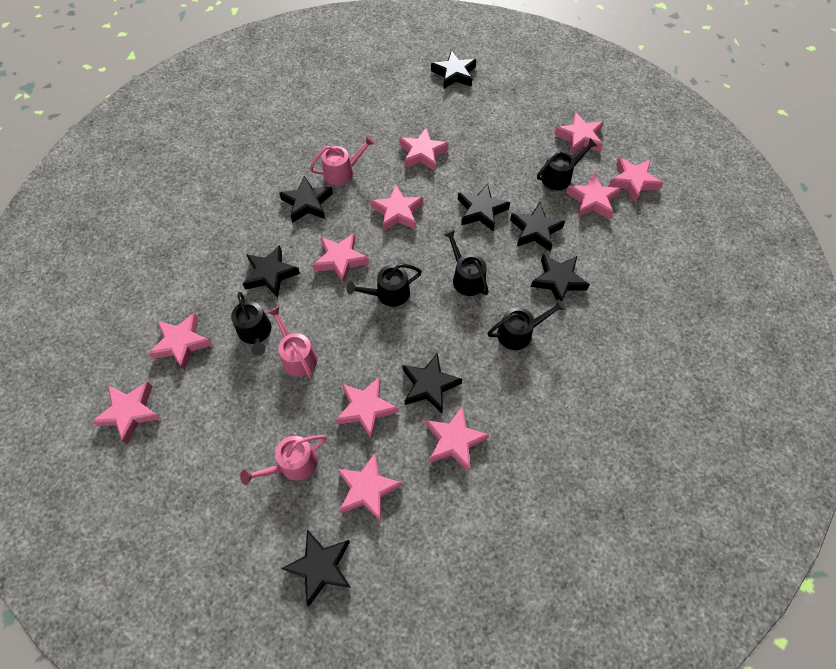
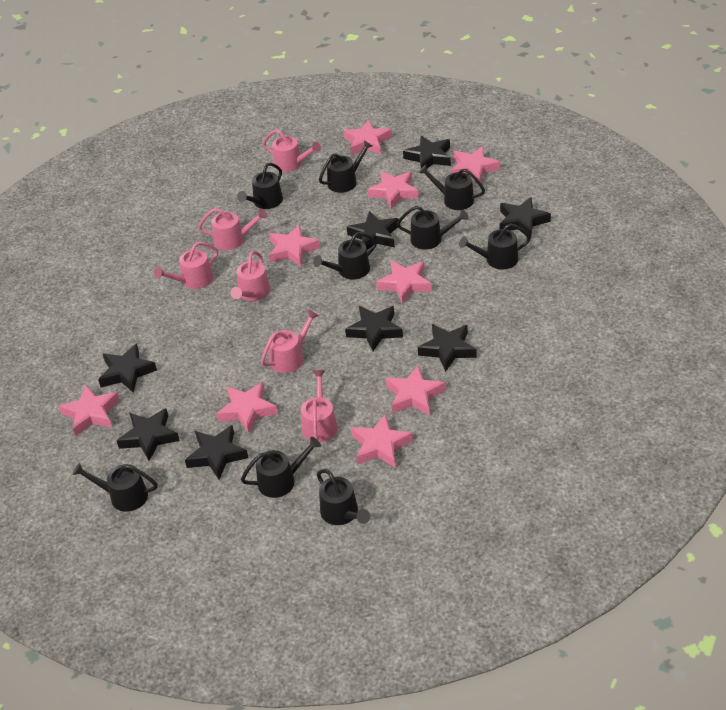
black watering can: 5 -> 9
pink star: 11 -> 9
pink watering can: 3 -> 6

